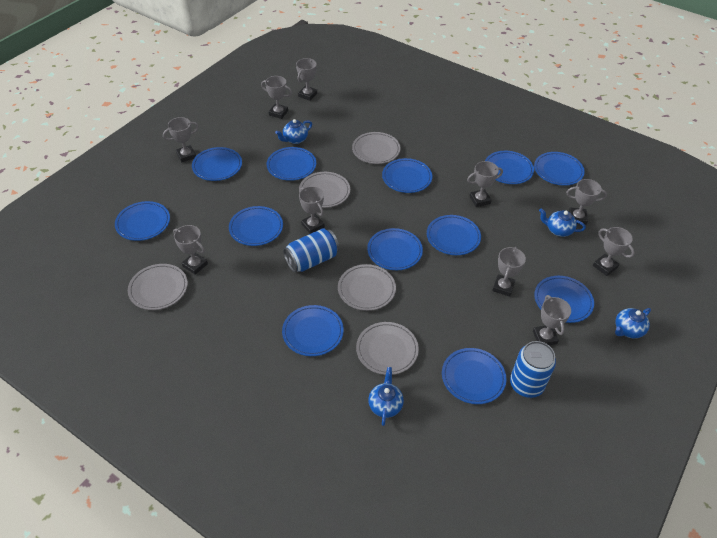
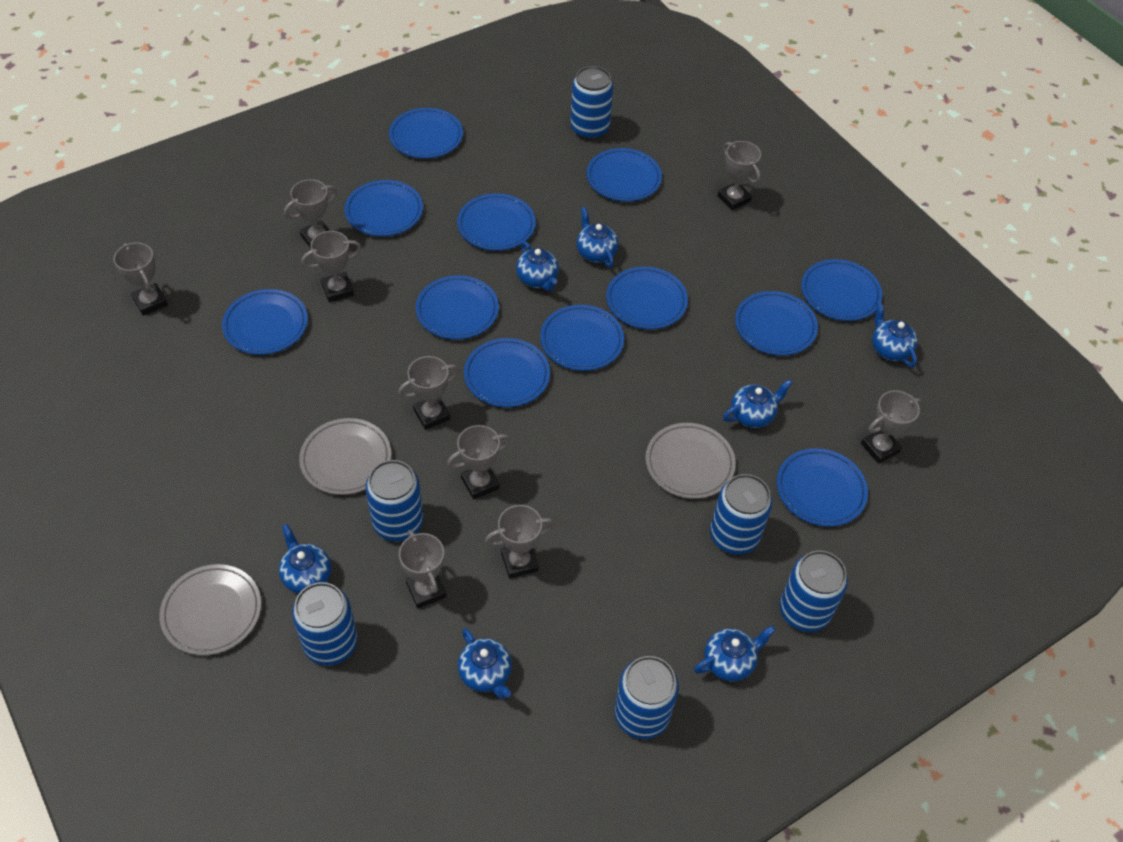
blue can: 2 -> 6
blue teapot: 4 -> 7
grey plate: 5 -> 3
grey trophy: 10 -> 9

